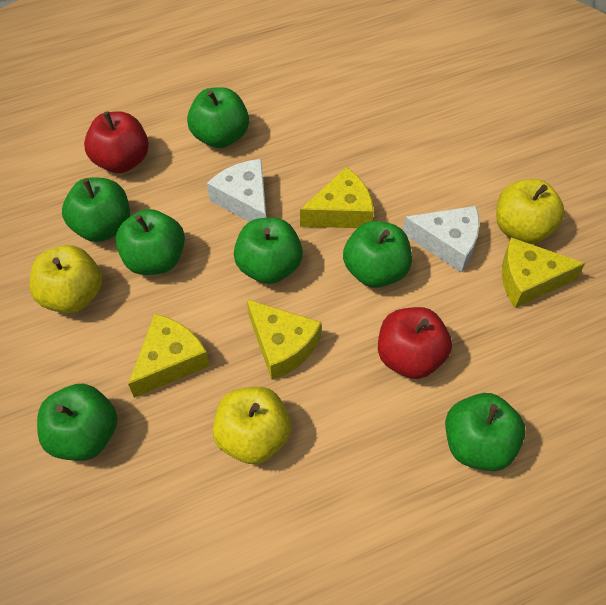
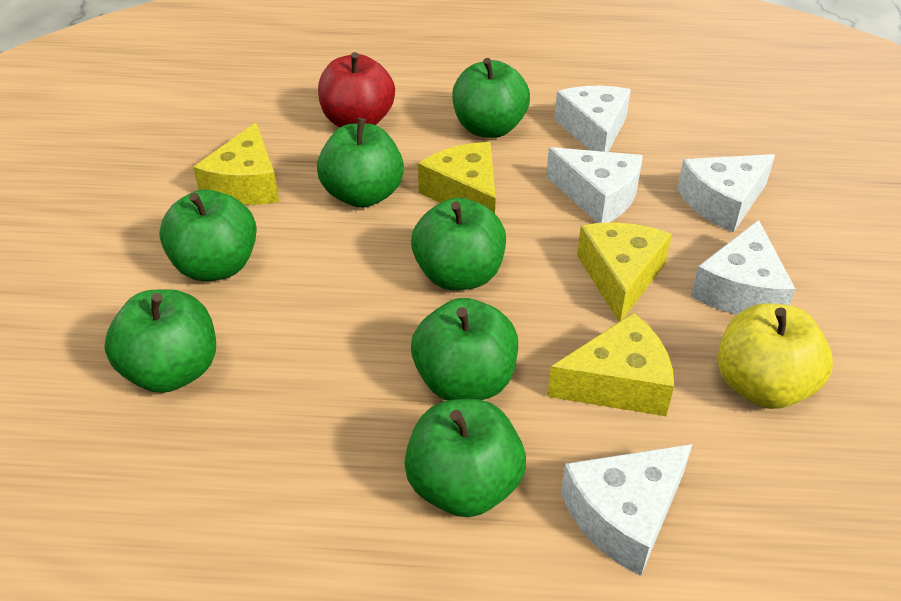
red apple: 2 -> 1
white cheese: 2 -> 5
yellow apple: 3 -> 1

